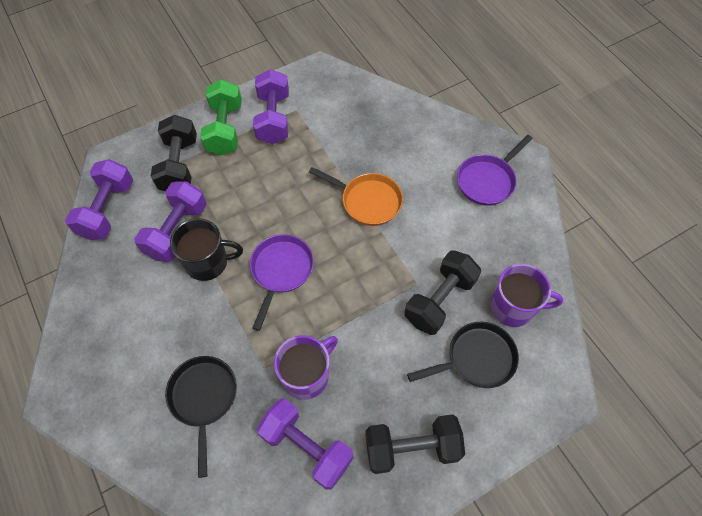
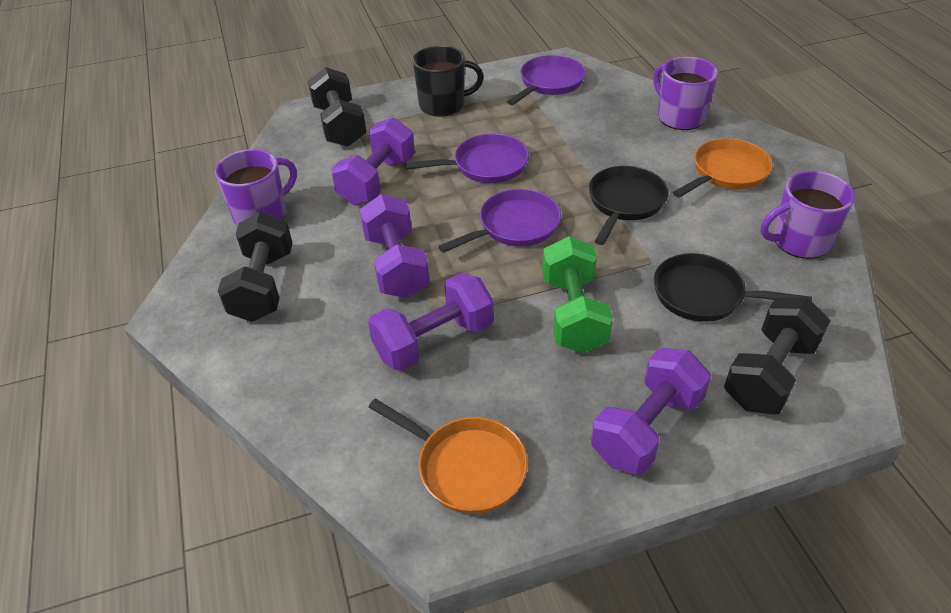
orange pan: 1 -> 2
purple mug: 2 -> 3
purple pan: 2 -> 3

